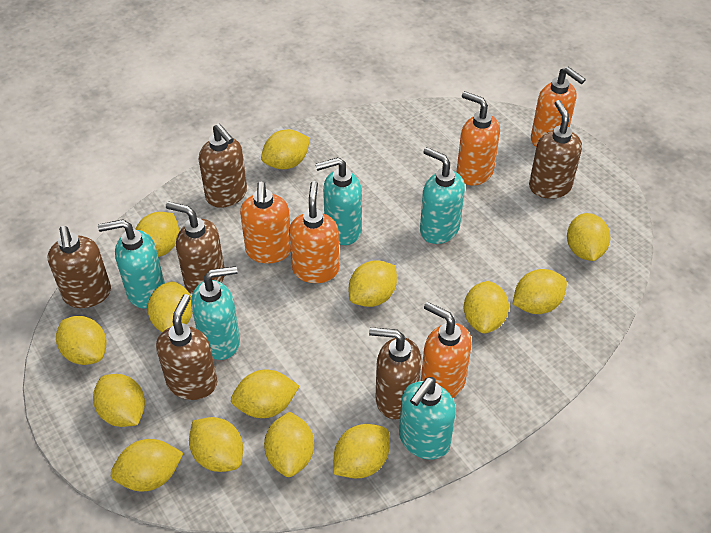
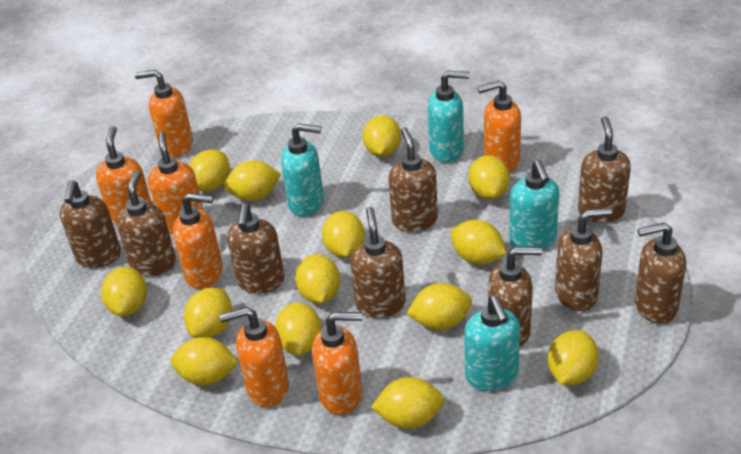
brown soap dispenser: 6 -> 9
orange soap dispenser: 5 -> 7
turquoise soap dispenser: 5 -> 4

